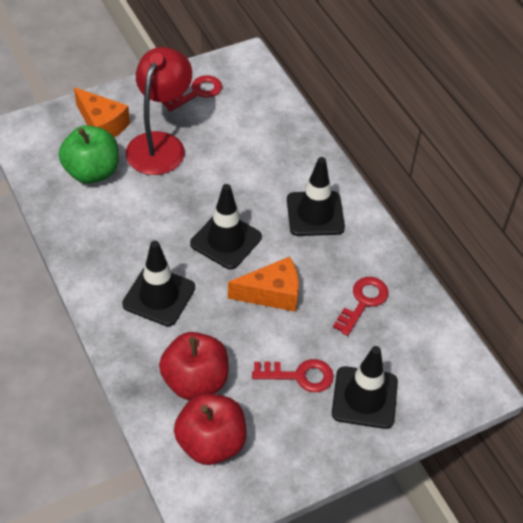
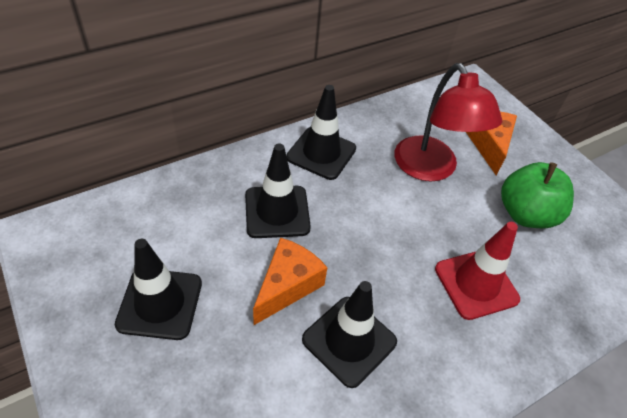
red apple: 2 -> 0
red key: 3 -> 0
red traffic cone: 0 -> 1

